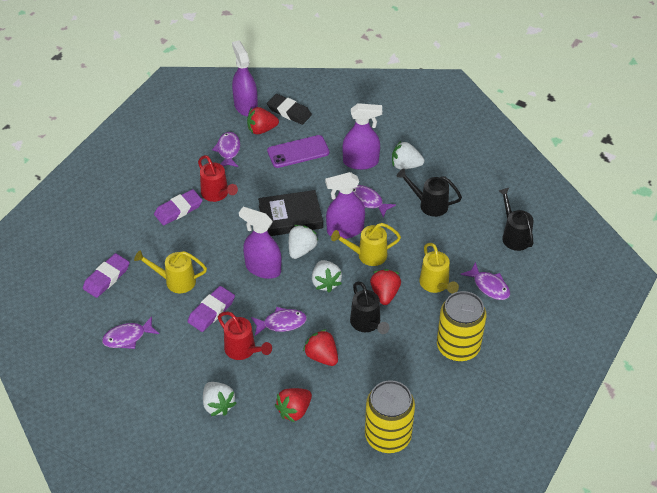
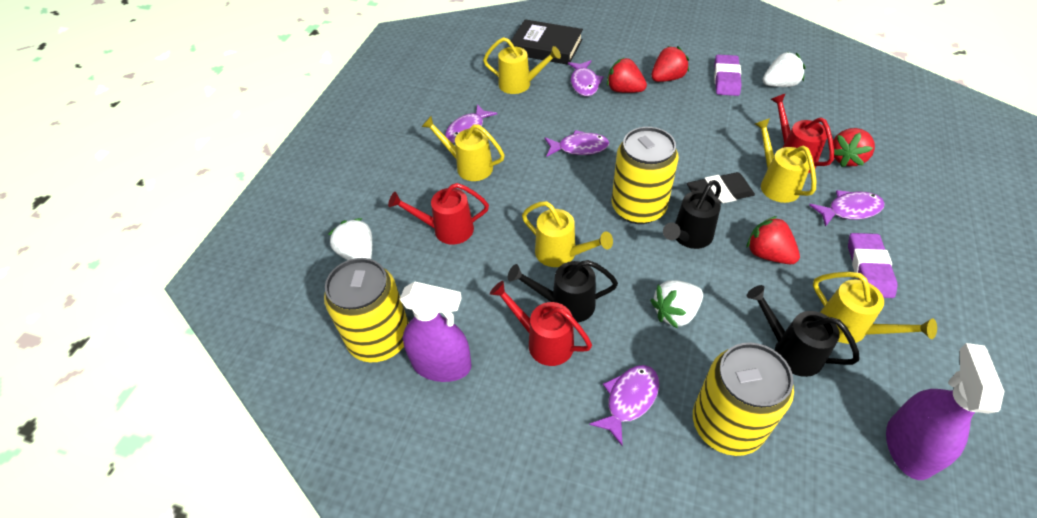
purple eraser: 3 -> 2
purple phone: 1 -> 0
purple spray bottle: 4 -> 2
red watering can: 2 -> 3
white strawberry: 4 -> 3
yellow can: 2 -> 3
yellow watering can: 3 -> 5

